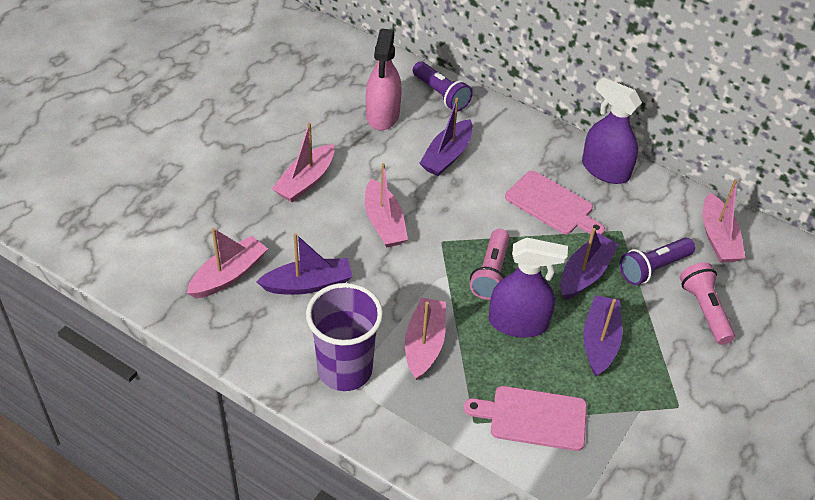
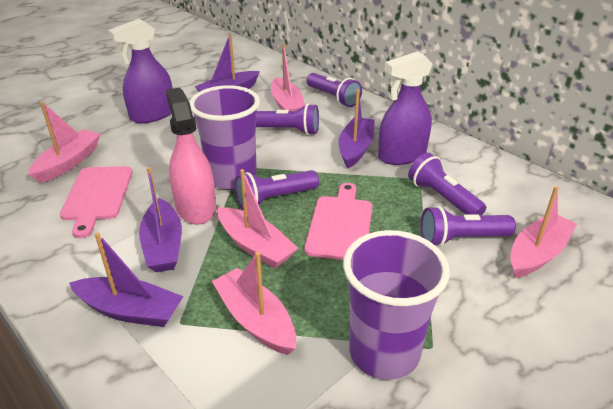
pink flashlight: 2 -> 0
purple cup: 1 -> 2
purple flashlight: 2 -> 5

